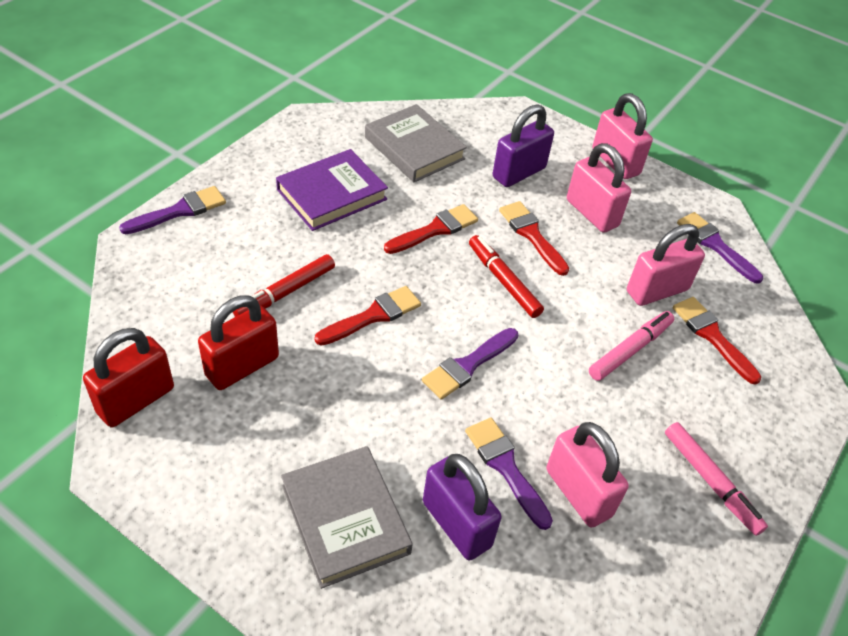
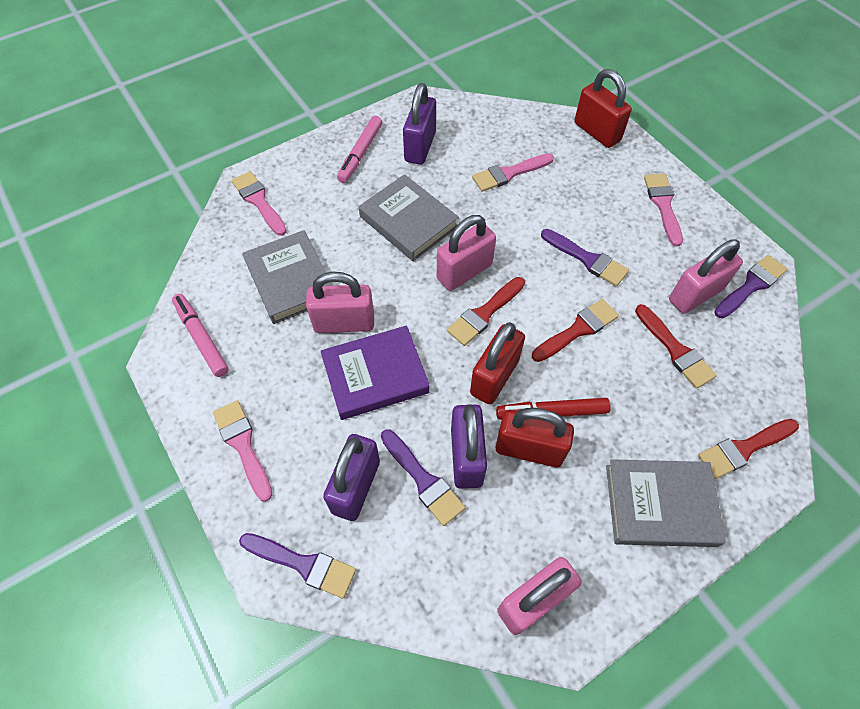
grey book: 2 -> 3
pink brush: 0 -> 4
purple padlock: 2 -> 3
red marker: 2 -> 1
red padlock: 2 -> 3

